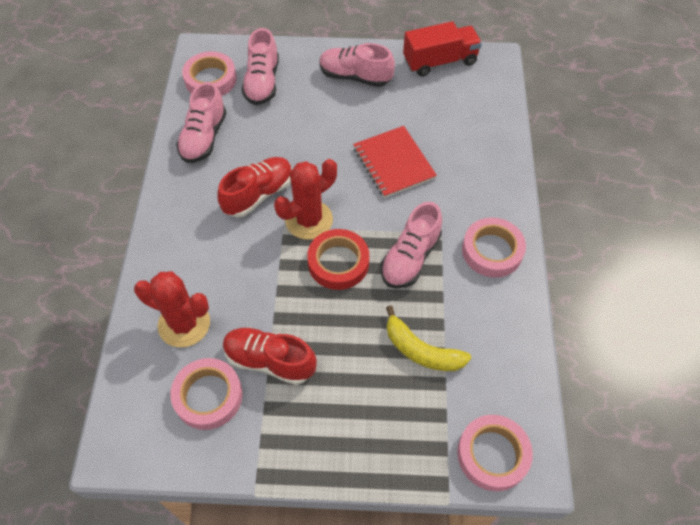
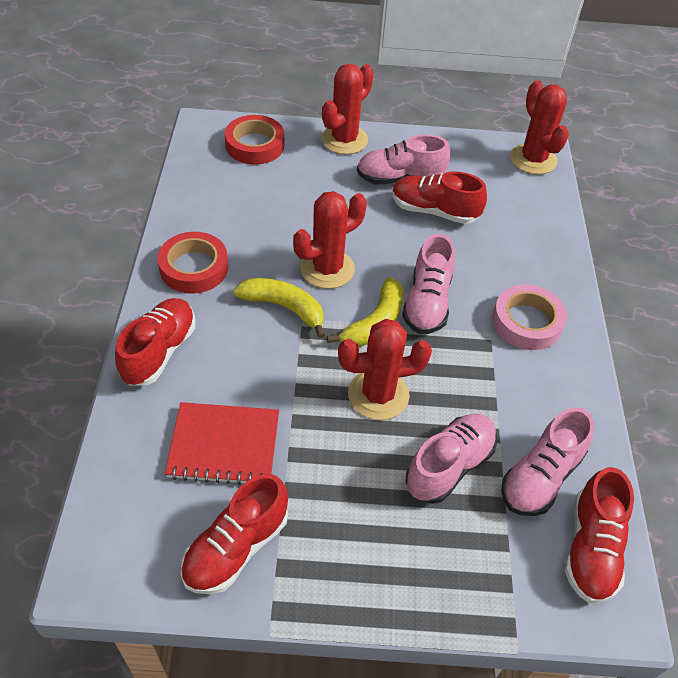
pink tape: 4 -> 1
red cactus: 2 -> 4
red shoe: 2 -> 4
red tape: 1 -> 2
red truck: 1 -> 0
yellow banana: 1 -> 2

